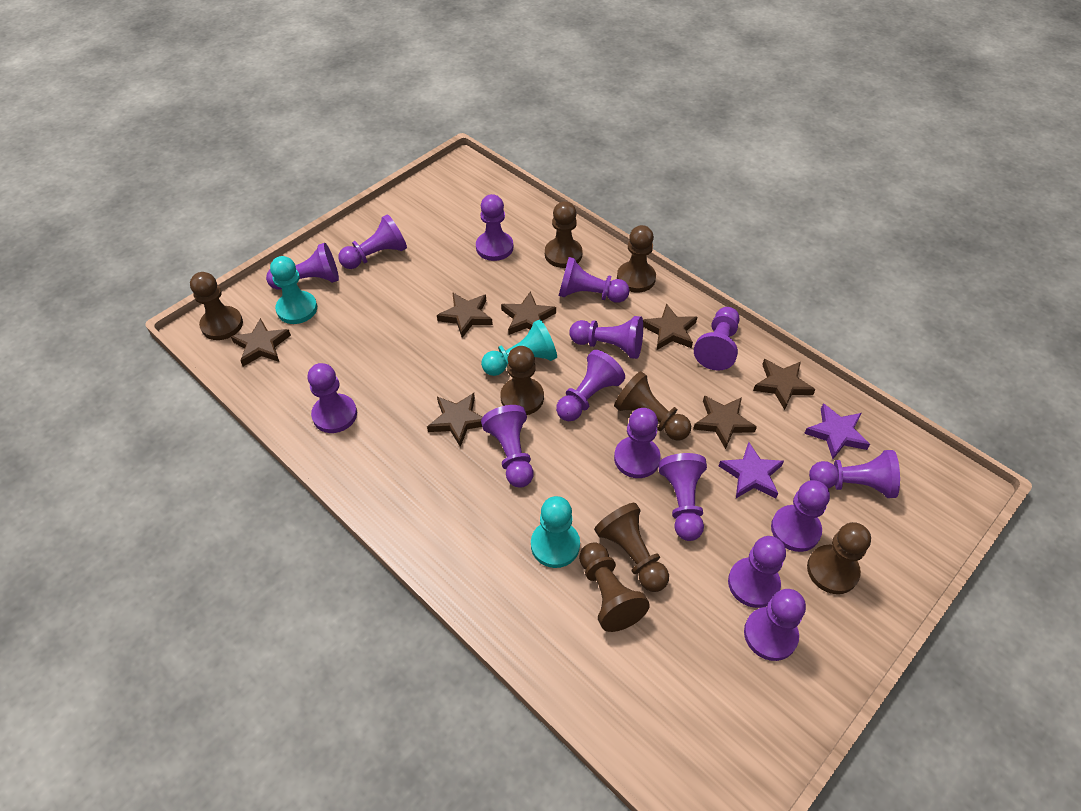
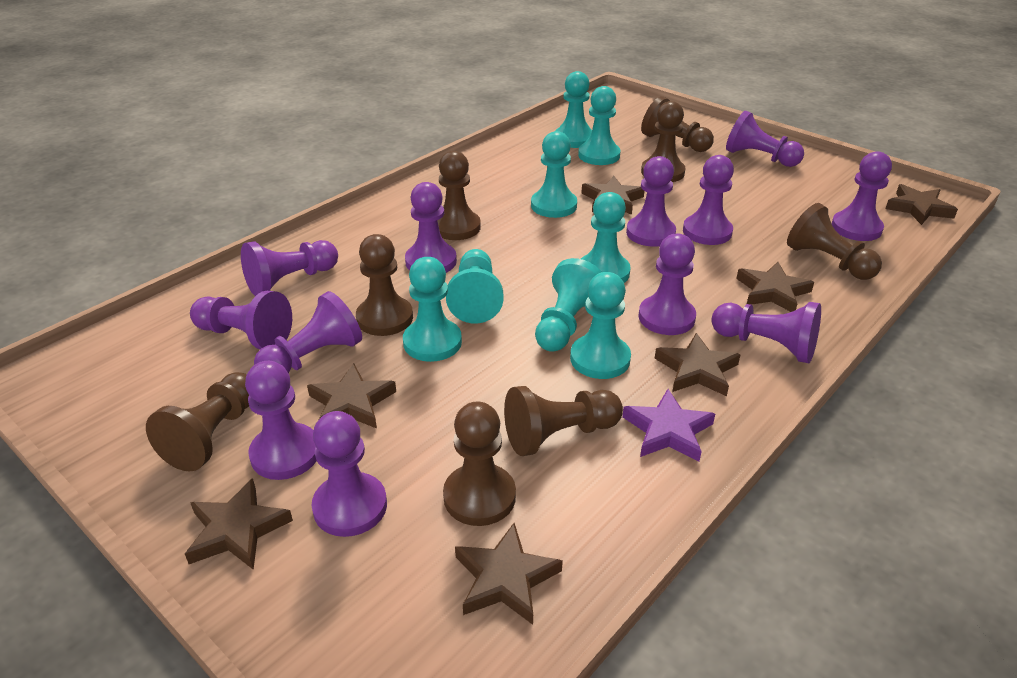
purple pawn: 15 -> 12
purple star: 2 -> 1
turquoise pawn: 3 -> 8

